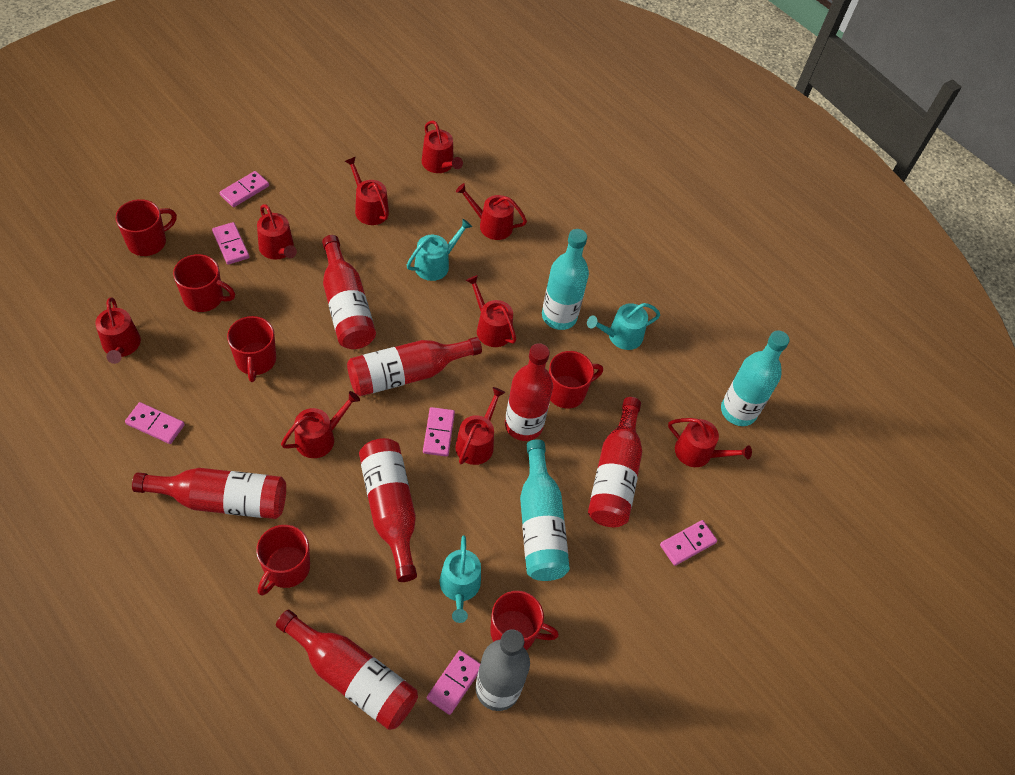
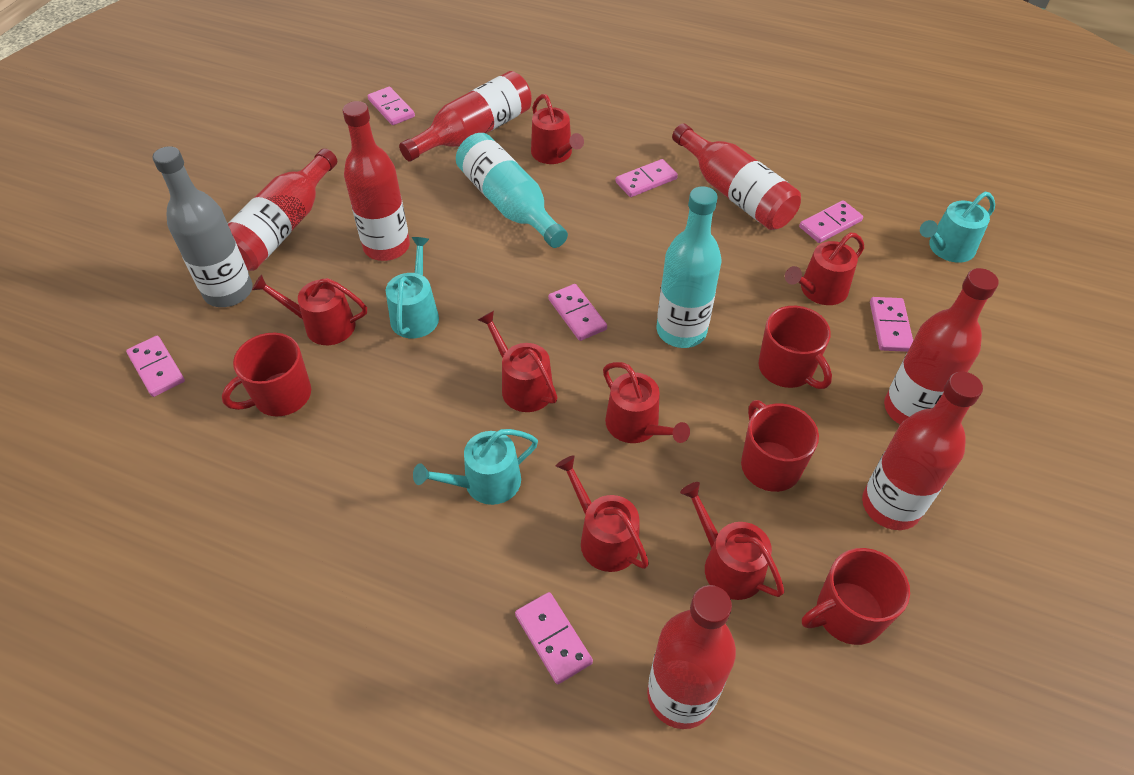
pink domino: 6 -> 7
red mug: 6 -> 4
red watering can: 9 -> 7
turquoise bottle: 3 -> 2

